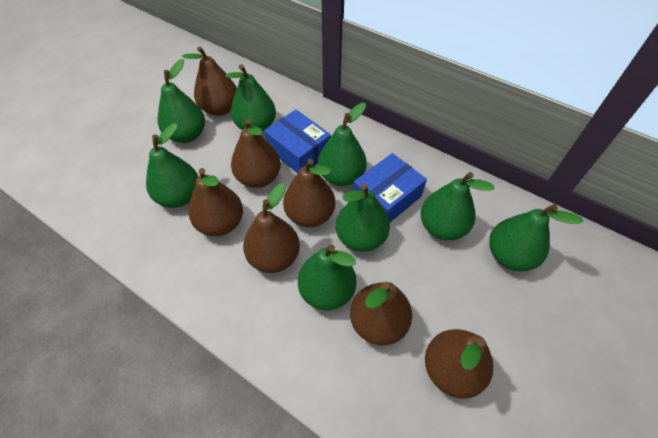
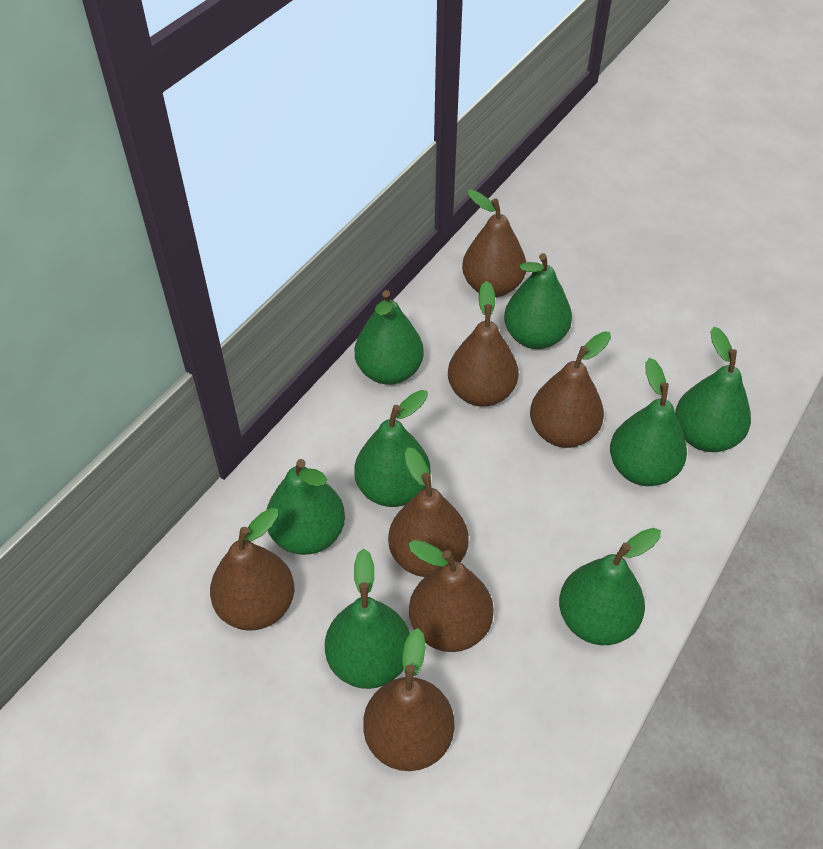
blue box: 2 -> 0

